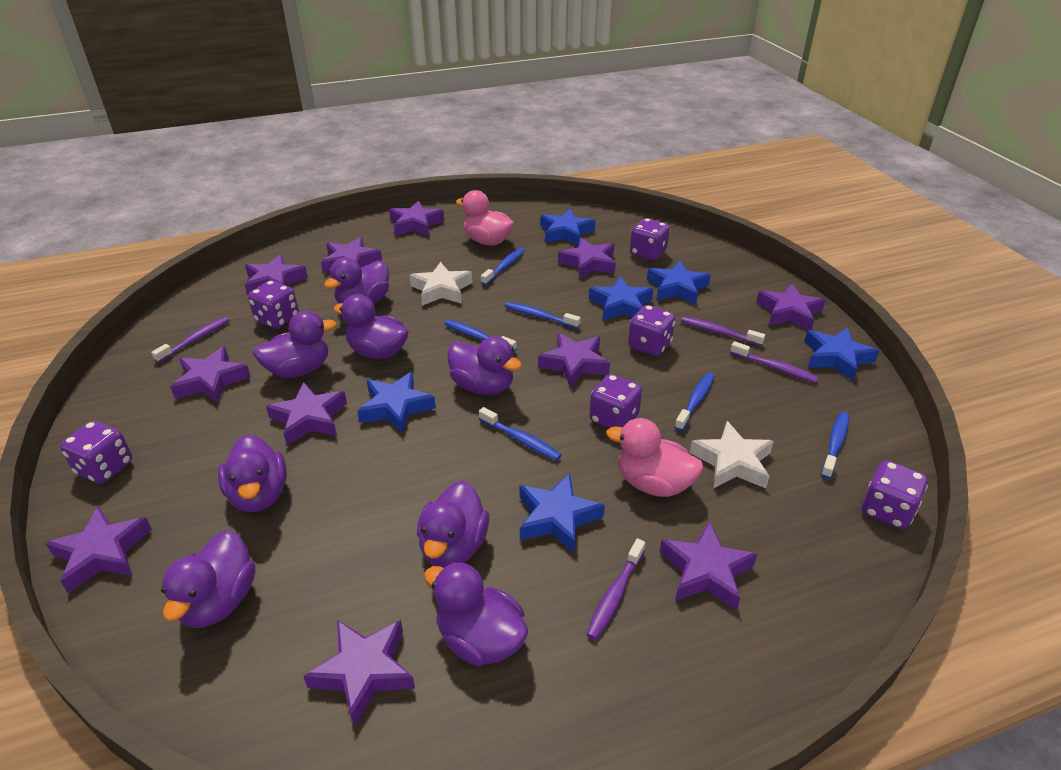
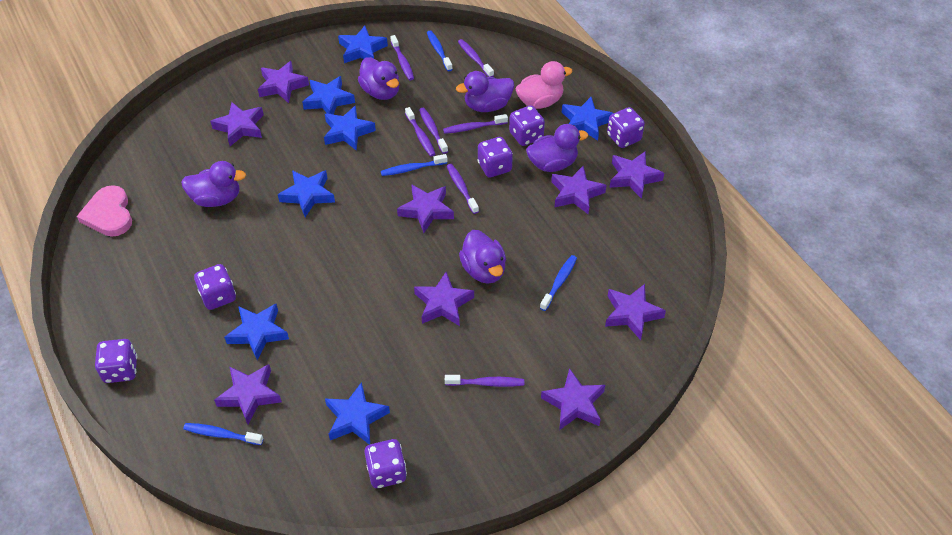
blue star: 6 -> 7
blue toothbrush: 6 -> 4
pink duck: 2 -> 1
pink heart: 0 -> 1
purple duck: 8 -> 5
purple star: 11 -> 9
purple toothbrush: 4 -> 7
white star: 2 -> 0

